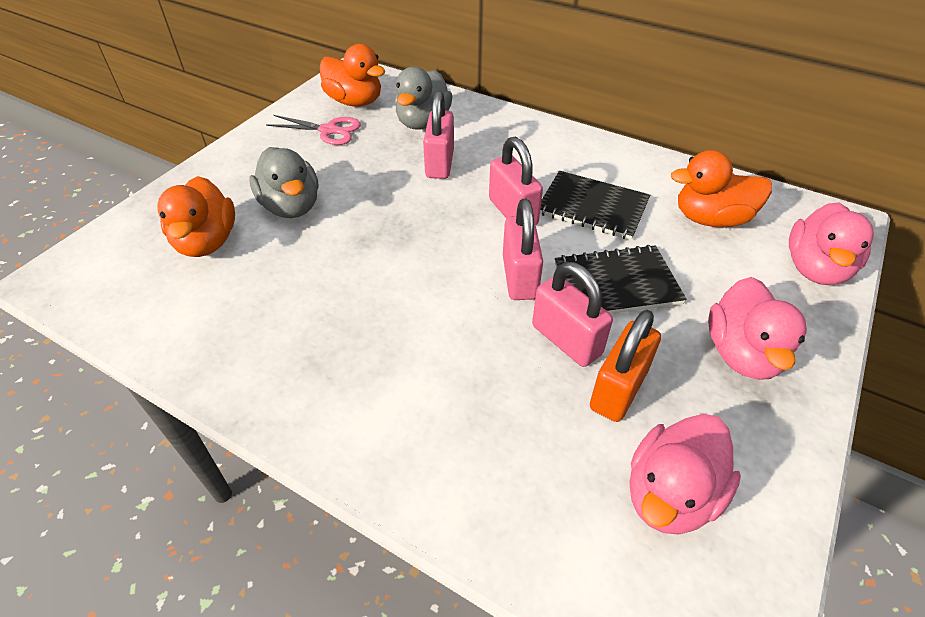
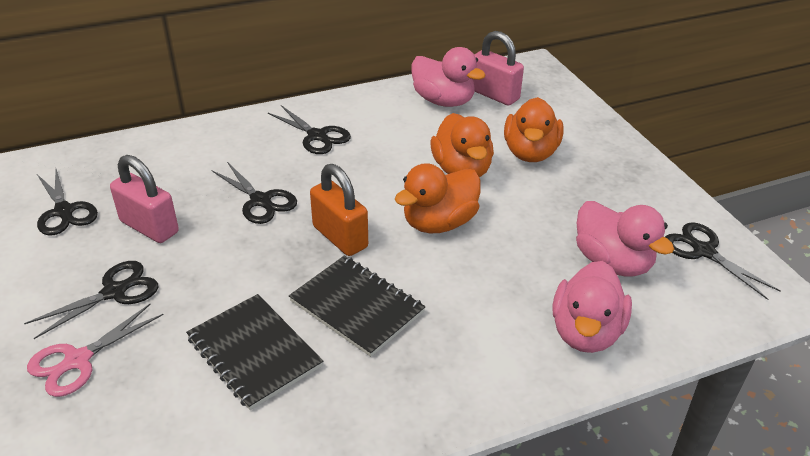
black scissors: 0 -> 5
grey duck: 2 -> 0
pink padlock: 4 -> 2

